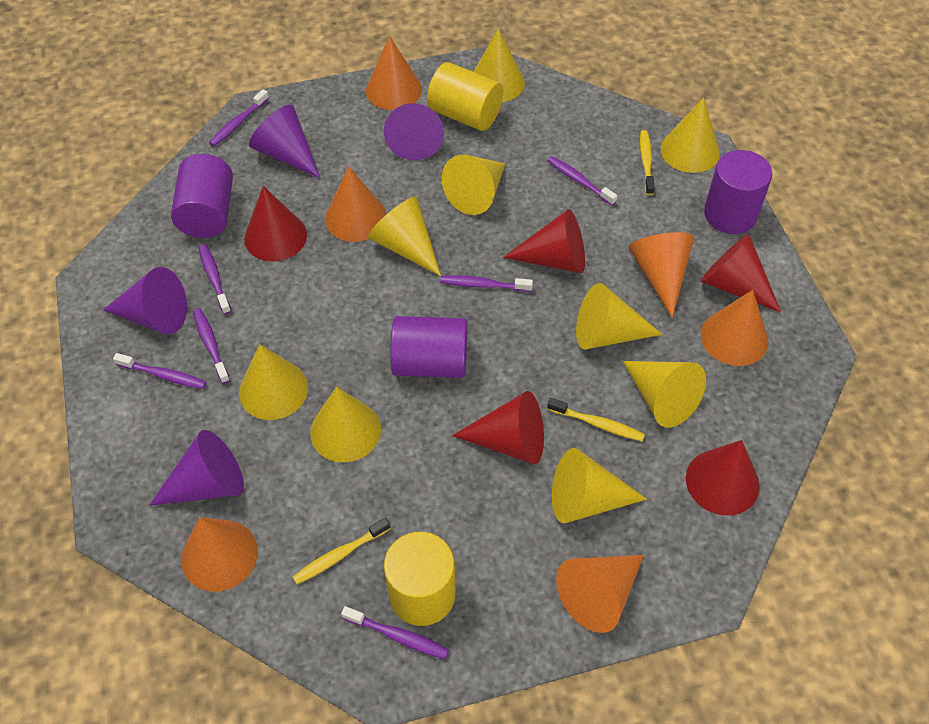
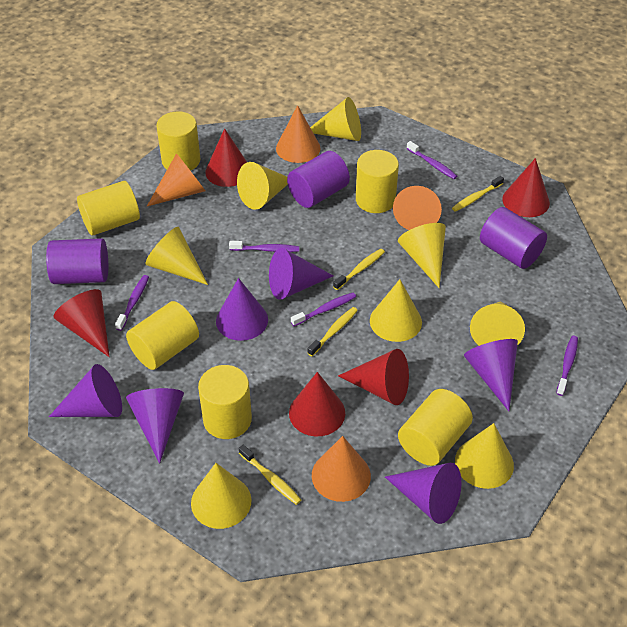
orange cone: 6 -> 4
purple cone: 4 -> 6
purple toothbrush: 7 -> 5
yellow cone: 9 -> 8
yellow cylinder: 2 -> 6
yellow toothbrush: 3 -> 4

